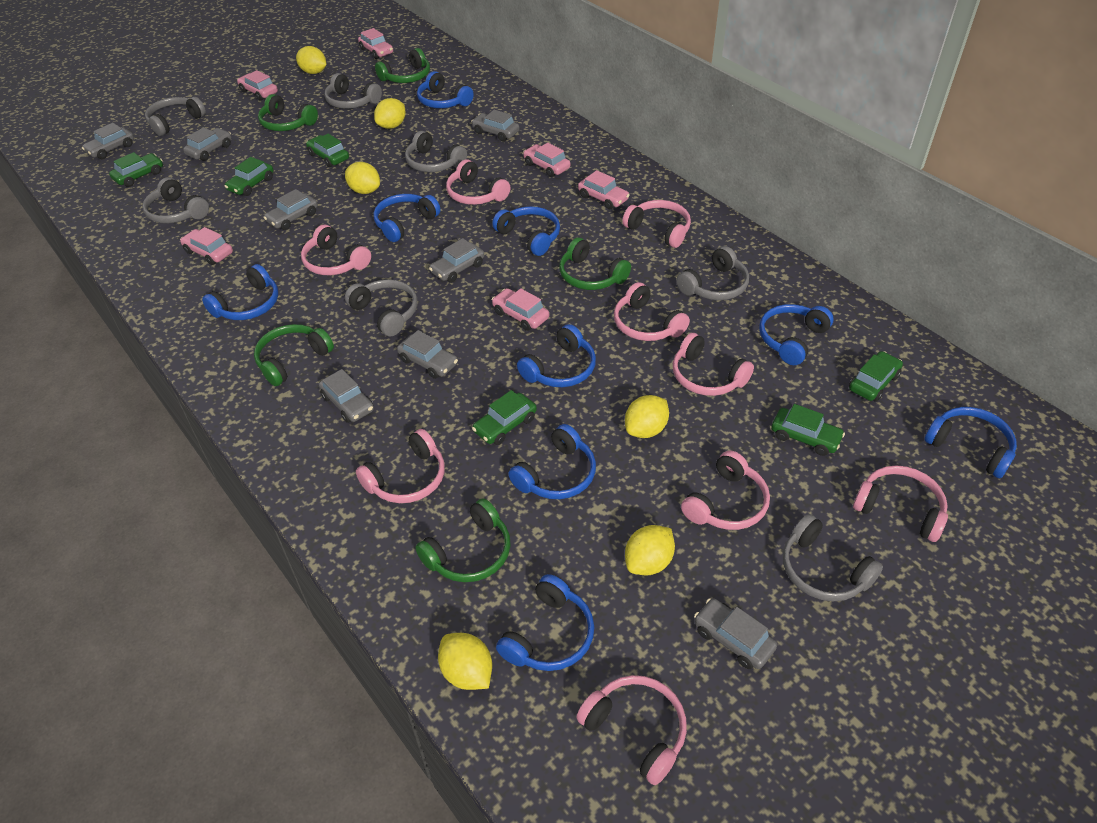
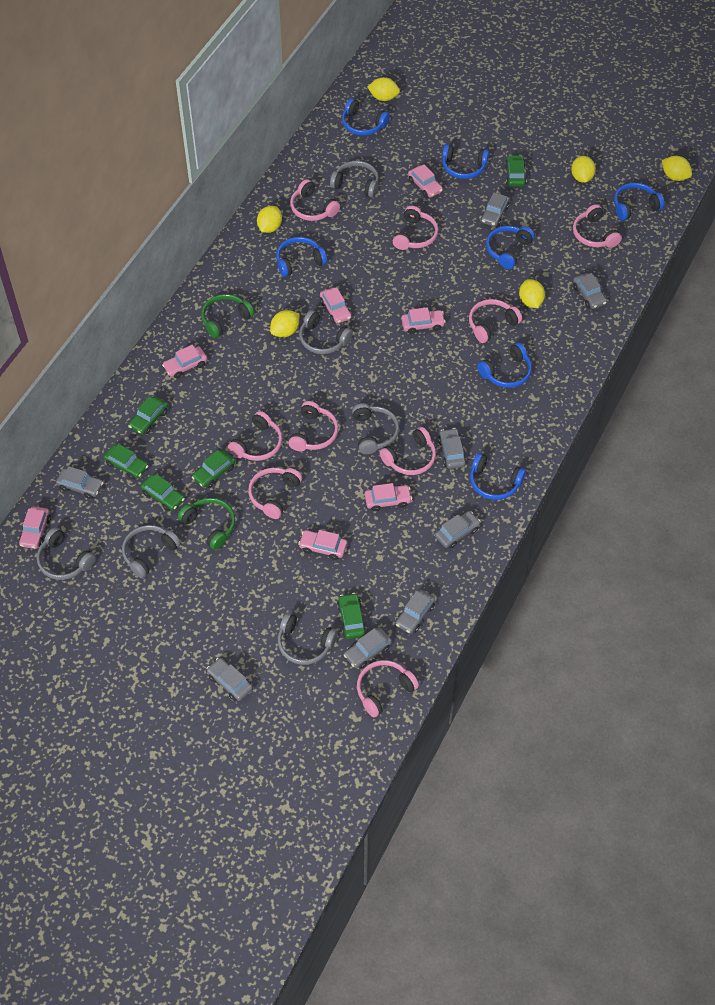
blue headphones: 9 -> 7
green headphones: 5 -> 2
grey headphones: 7 -> 6
pink car: 6 -> 7

